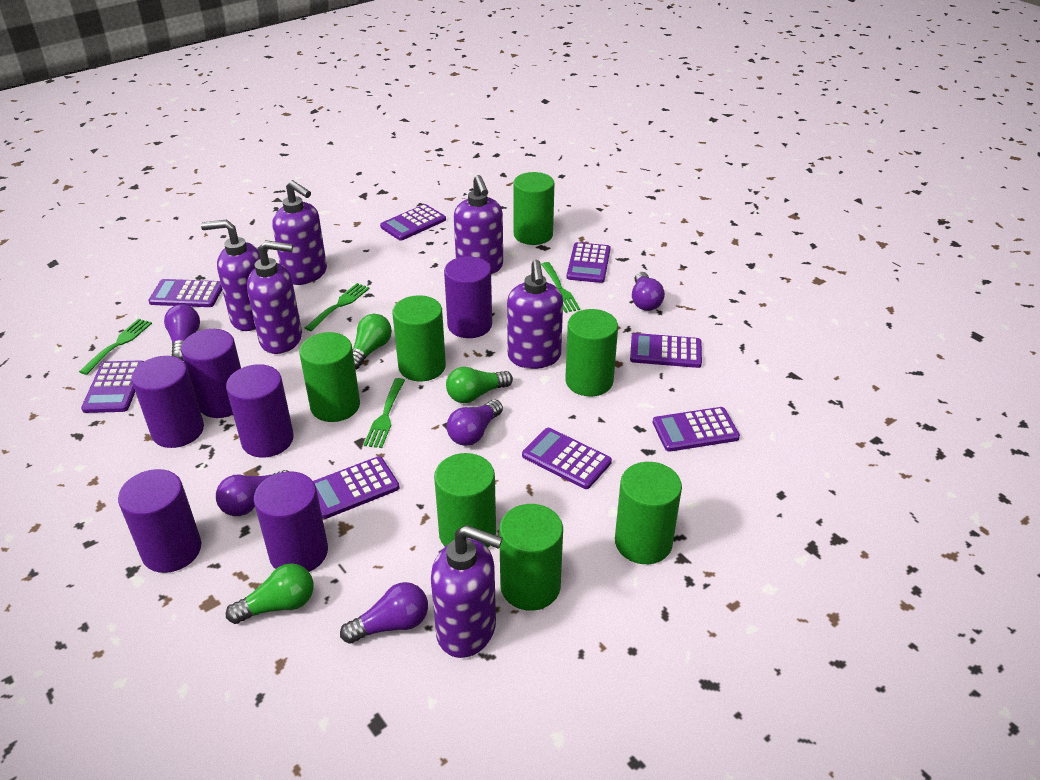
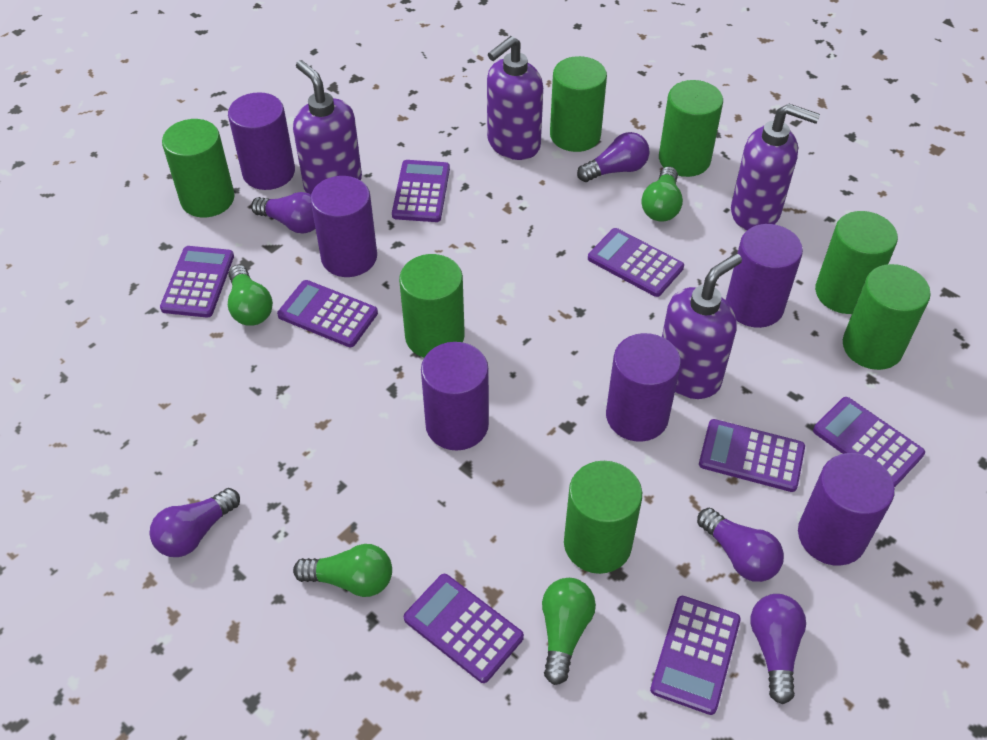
green fork: 4 -> 0
green light bulb: 3 -> 4
purple soap dispenser: 6 -> 4

